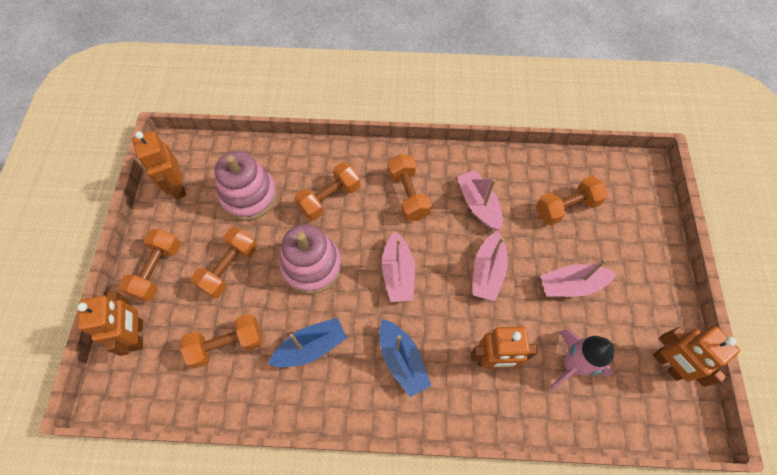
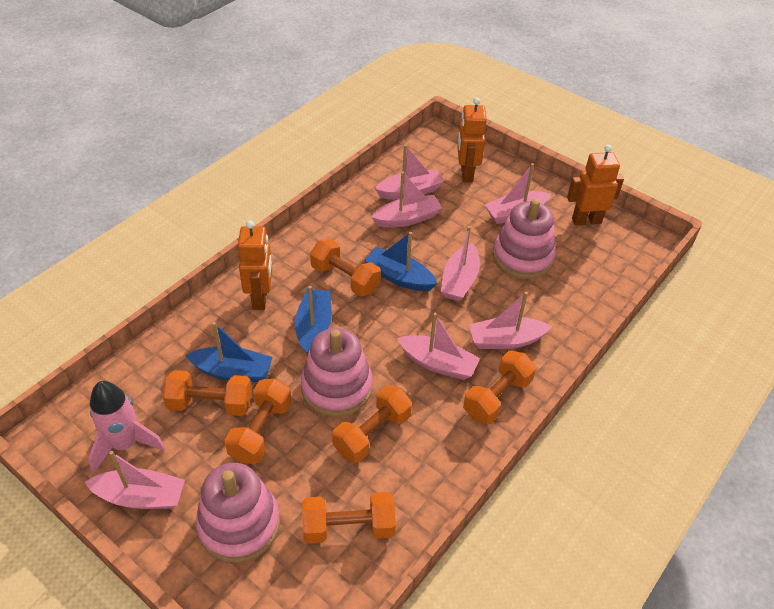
blue boat: 2 -> 3
orange robot: 4 -> 3
pink boat: 4 -> 7
pink stacking toy: 2 -> 3

